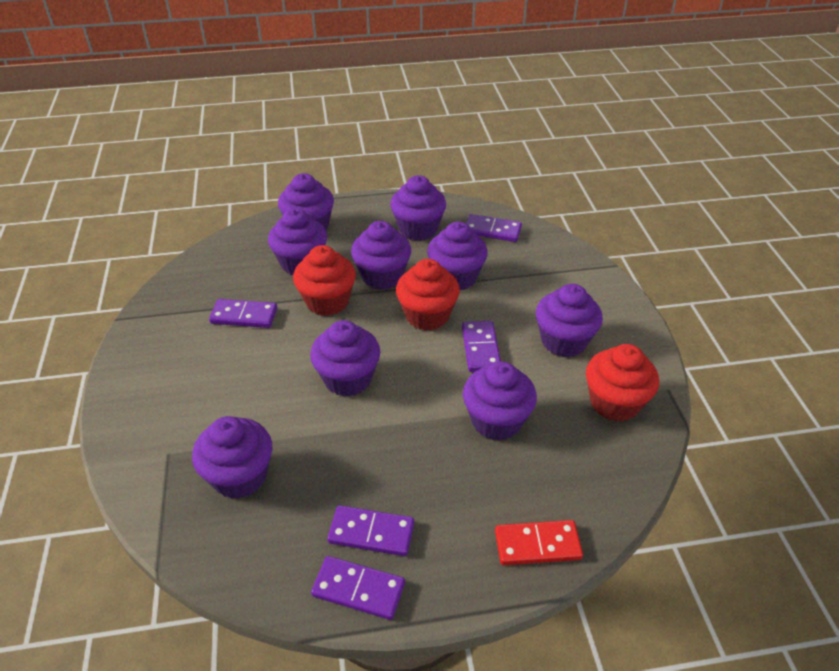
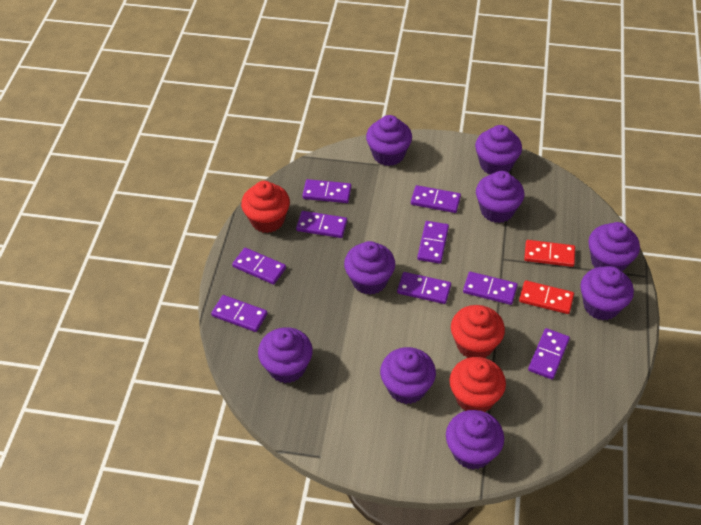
purple domino: 5 -> 9
red domino: 1 -> 2

